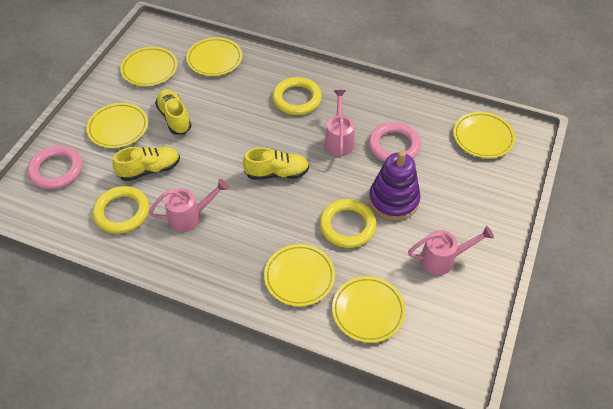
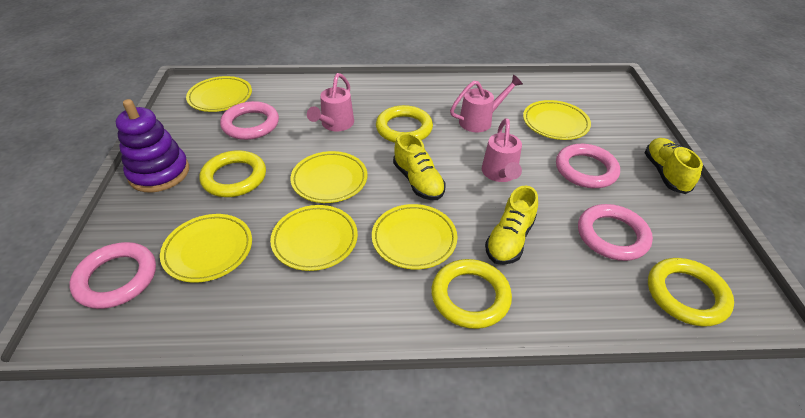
pink ring: 2 -> 4
yellow ring: 3 -> 4

